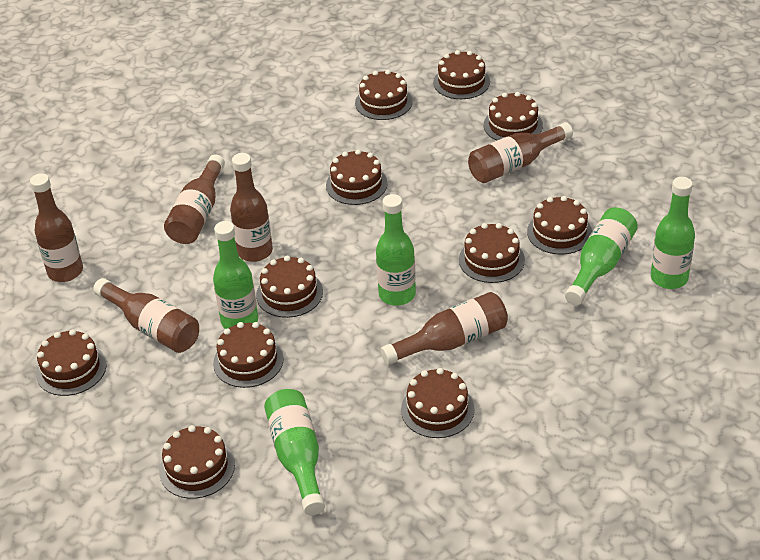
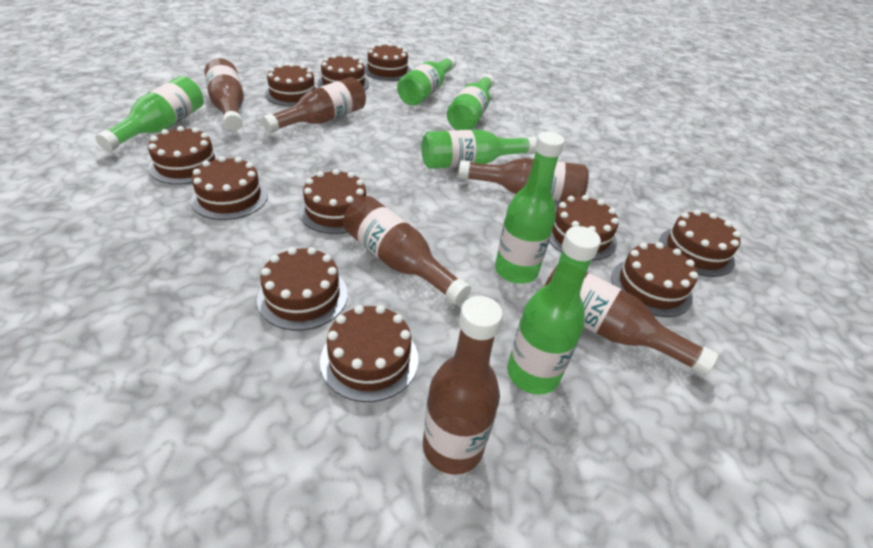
green bottle: 5 -> 6

